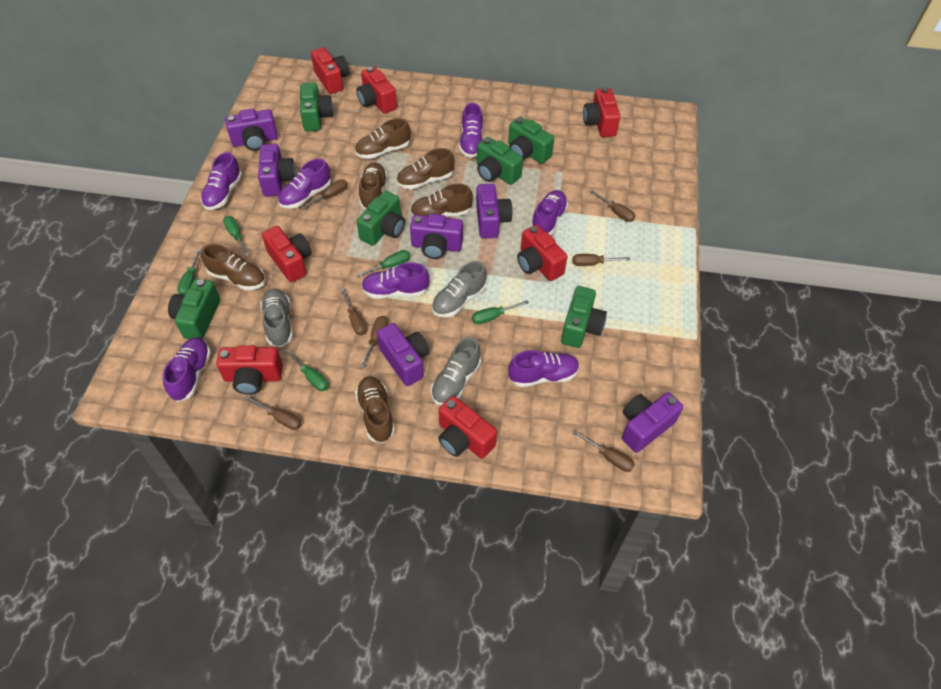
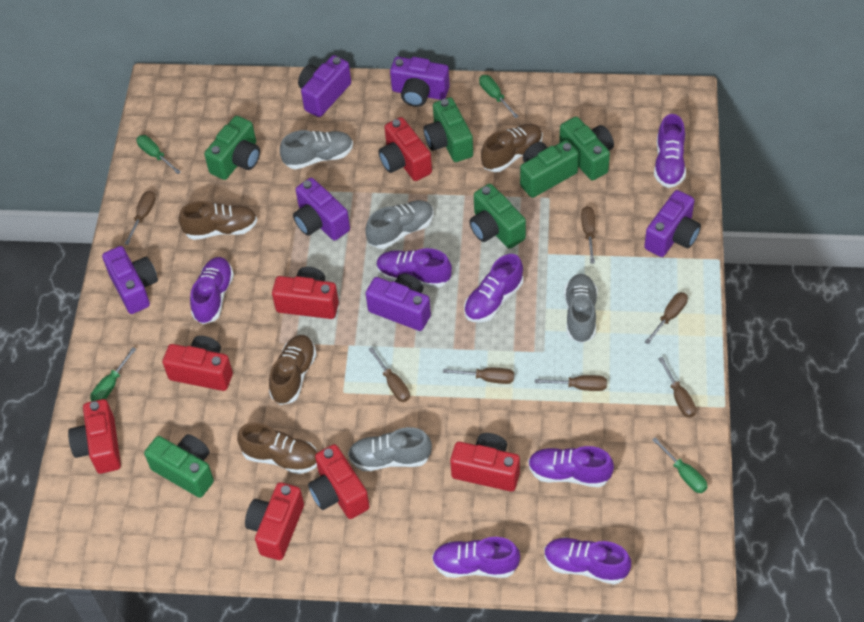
brown shoe: 6 -> 4
green screwdriver: 5 -> 4
grey shoe: 3 -> 4

